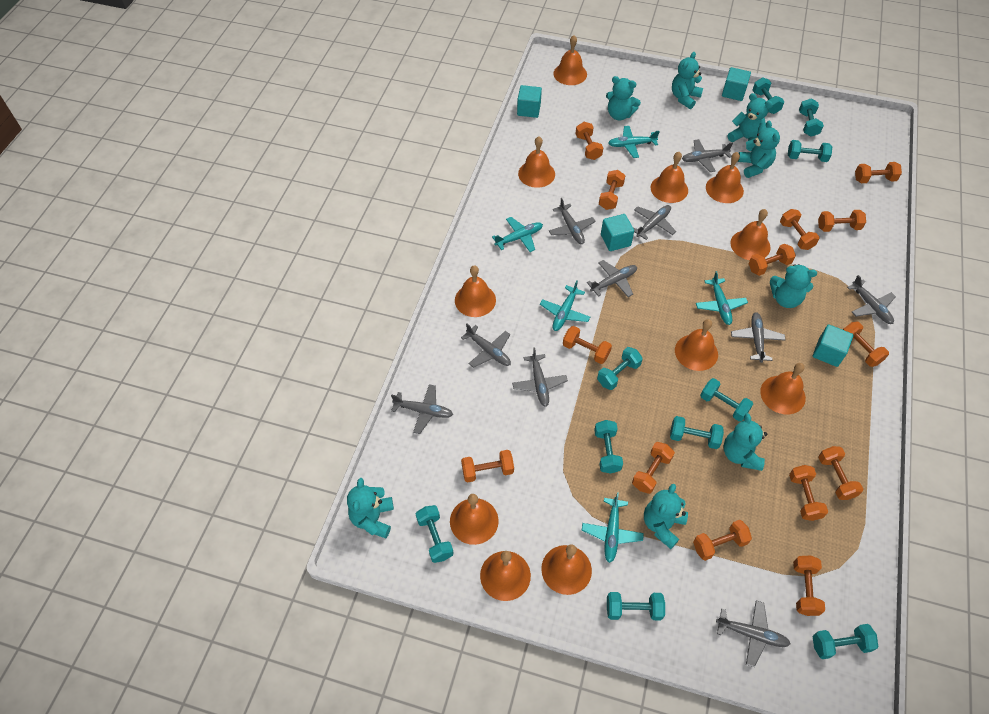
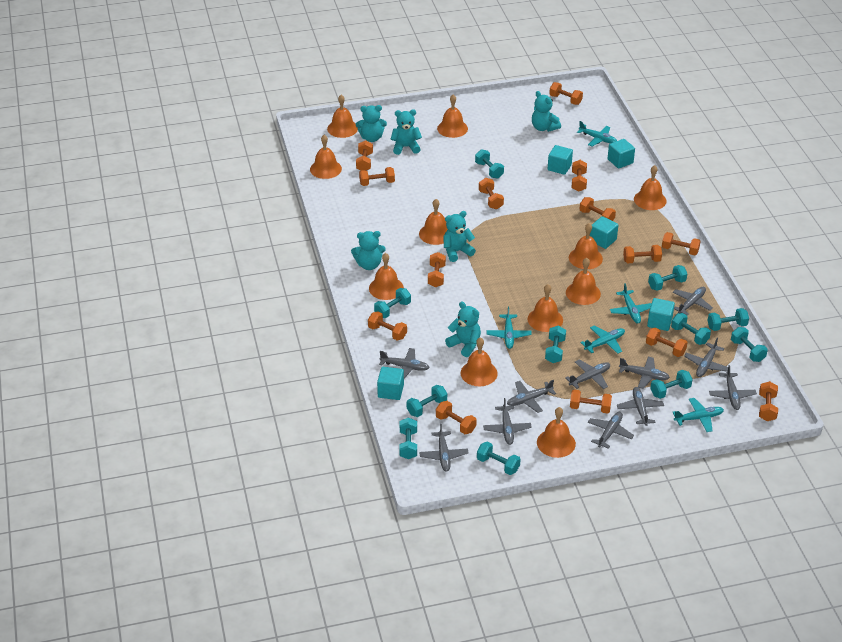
grey plane: 10 -> 11
turquoise cube: 4 -> 5
turquoise dumbbell: 10 -> 11
turquoise teddy bear: 8 -> 6

